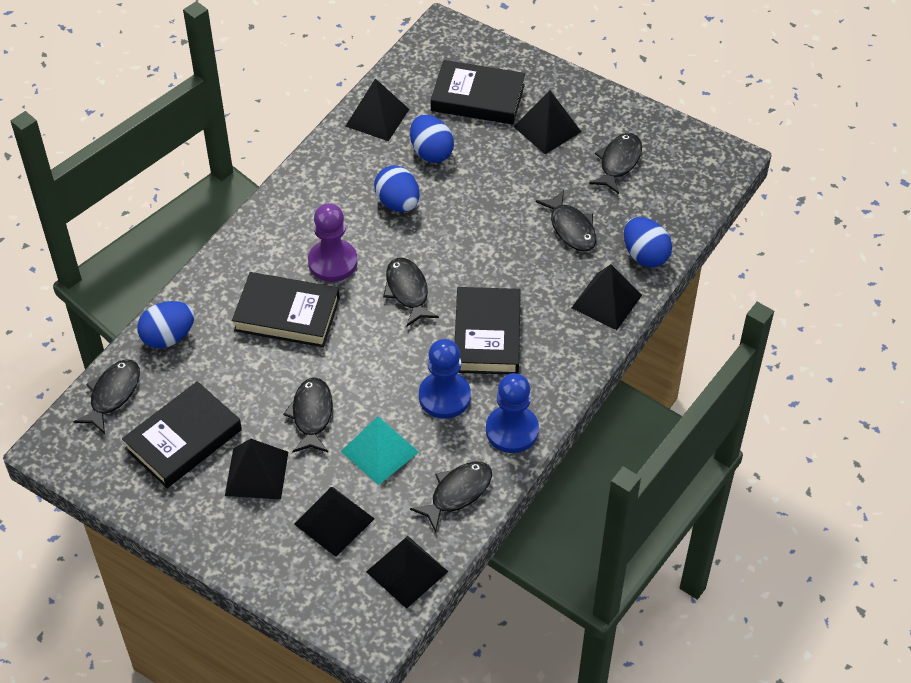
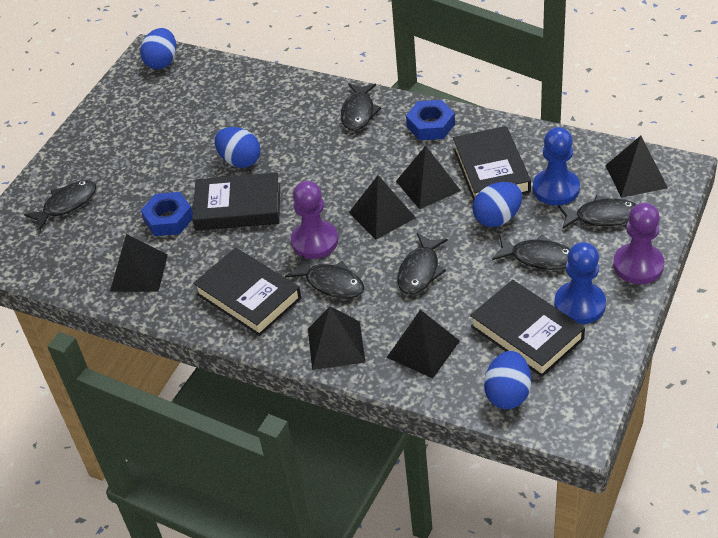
blue nut: 0 -> 2
purple pawn: 1 -> 2
turquoise pyramid: 1 -> 0

